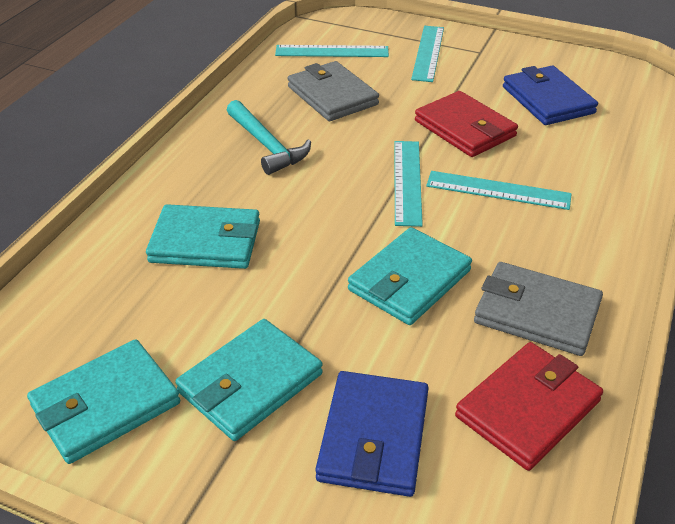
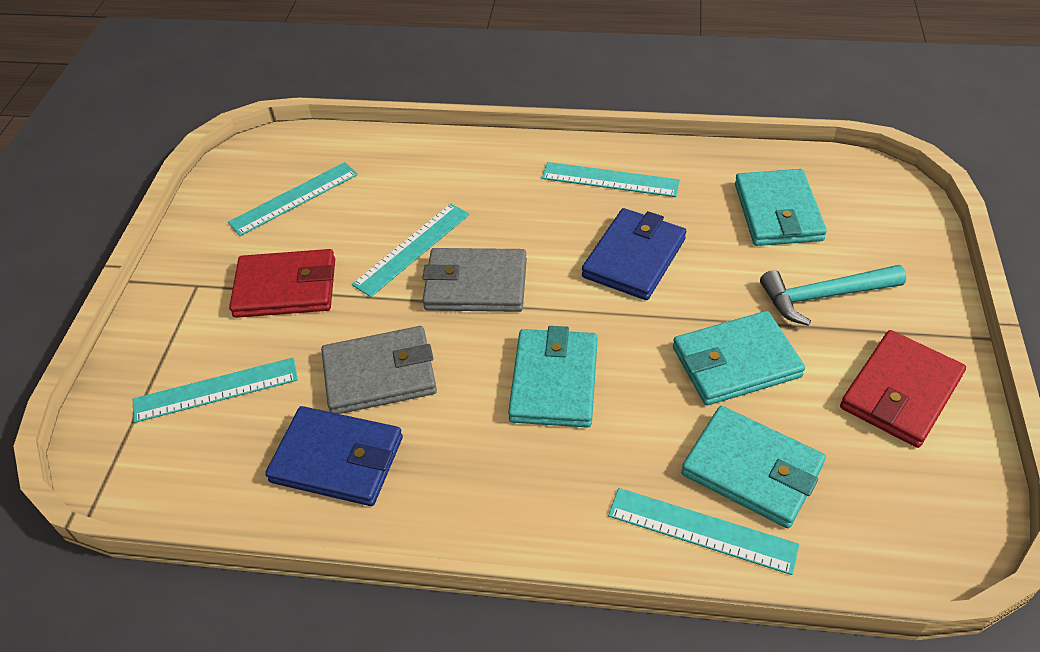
turquoise ruler: 4 -> 5

